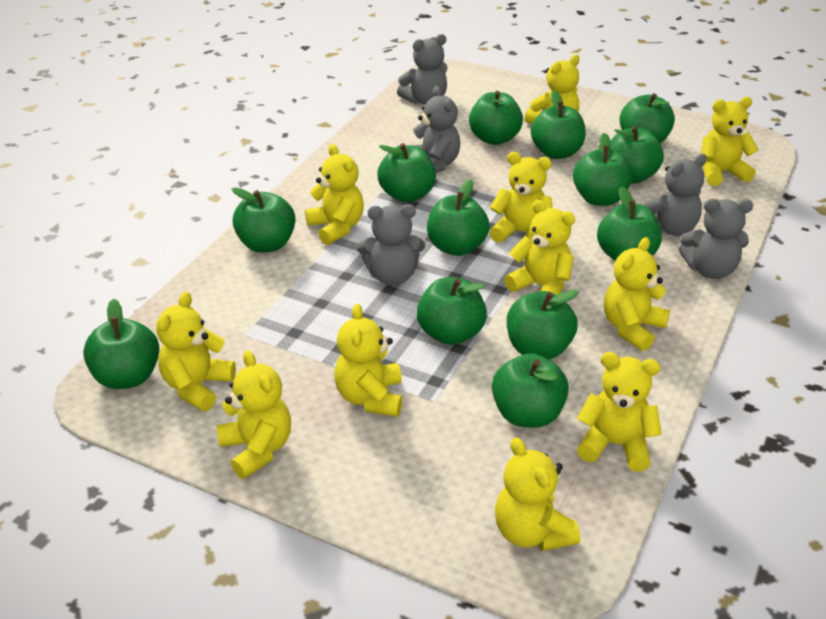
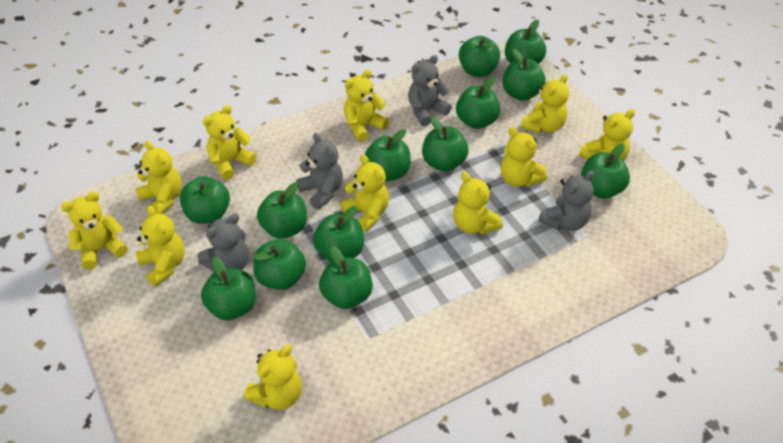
grey teddy bear: 5 -> 4

